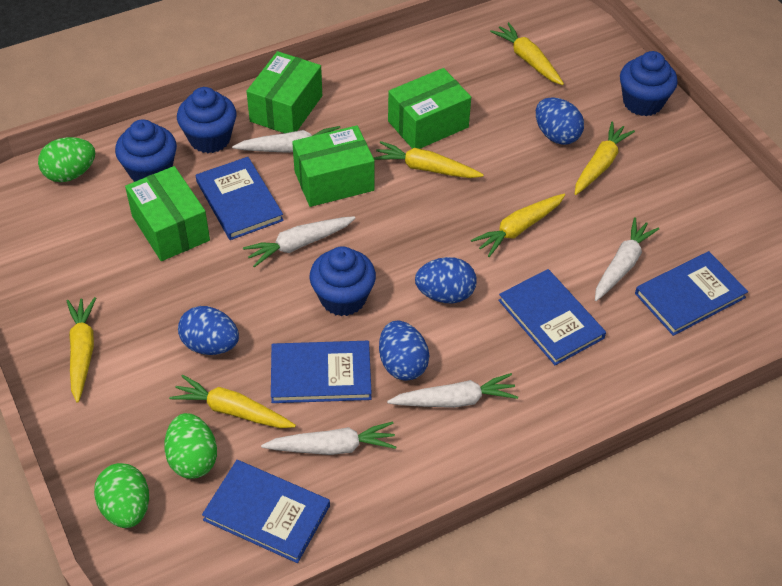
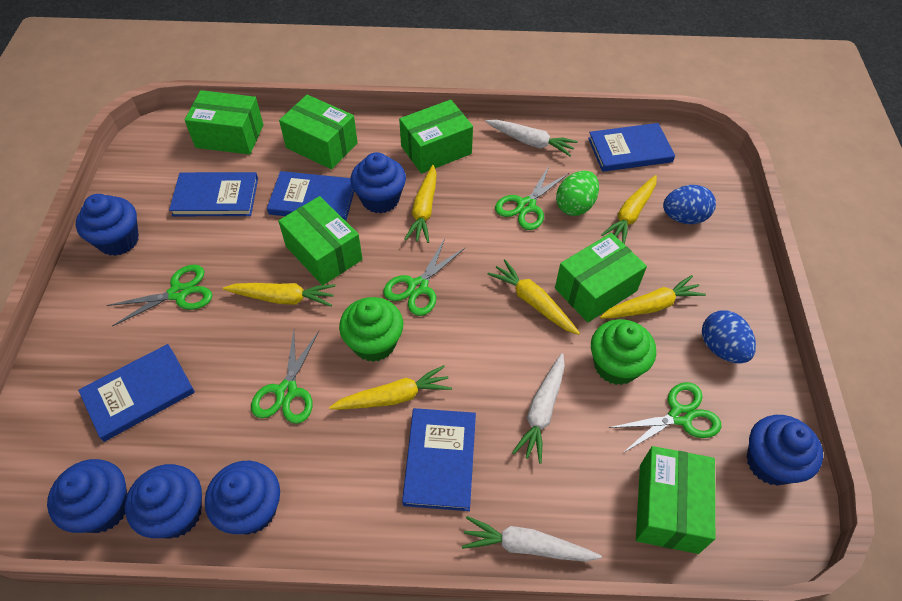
blue cupcake: 4 -> 6
blue egg: 4 -> 2
green box: 4 -> 6
green cupcake: 0 -> 2
green egg: 3 -> 1
green scissors: 0 -> 5
white carrot: 5 -> 3

